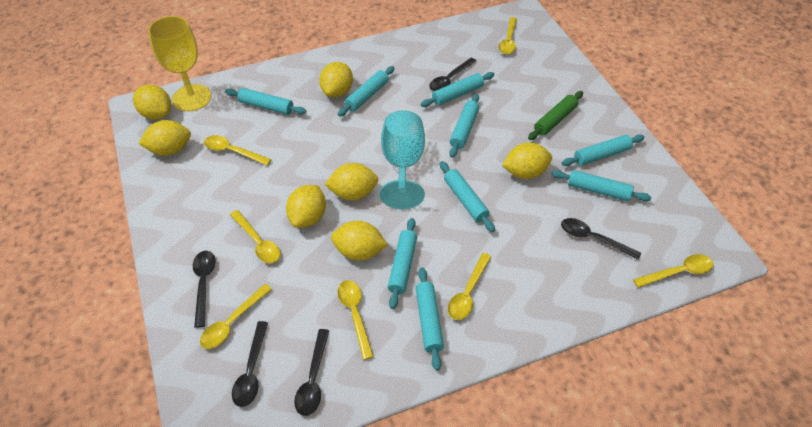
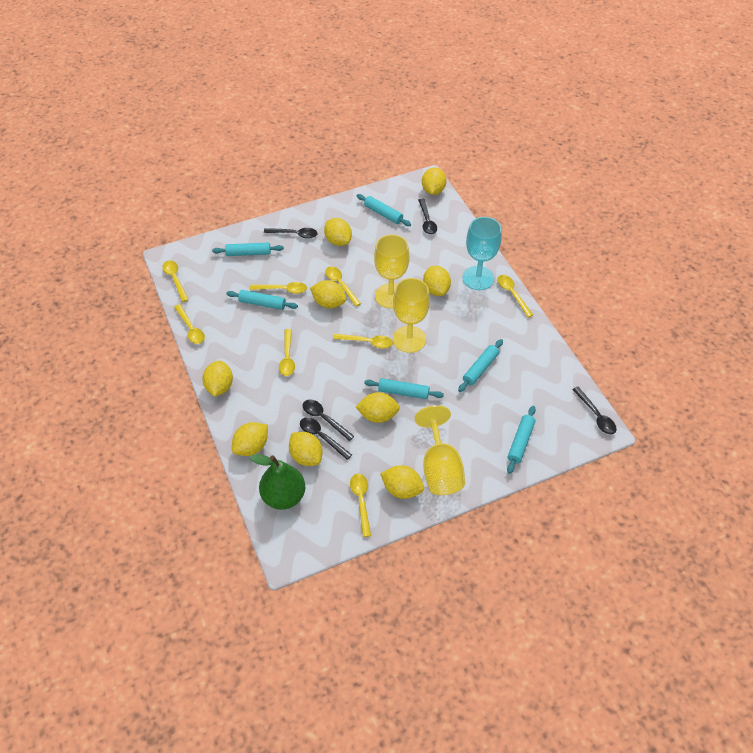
green pear: 0 -> 1
green rolling pin: 1 -> 0
turquoise rolling pin: 9 -> 6
yellow goblet: 1 -> 3
yellow lemon: 7 -> 9
yellow spoon: 7 -> 8

